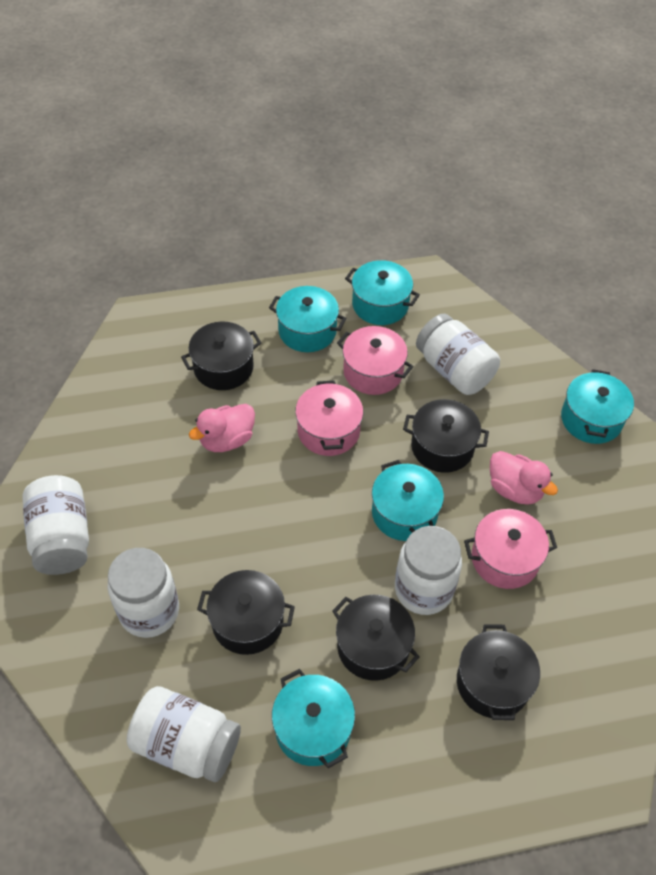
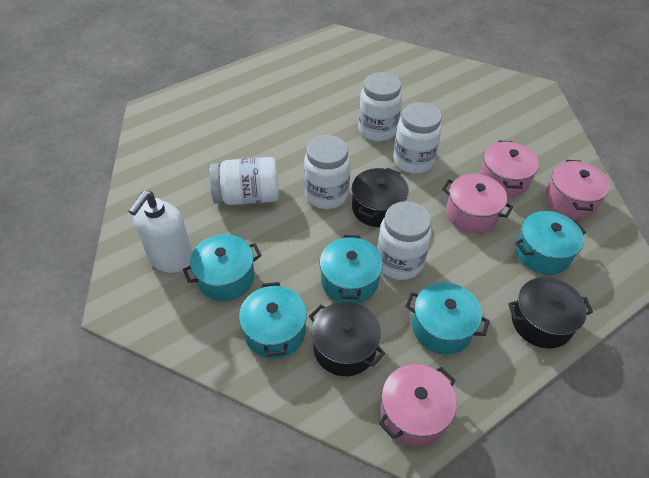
black pot: 5 -> 3
pink duck: 2 -> 0
pink pot: 3 -> 4
white soap dispenser: 0 -> 1

